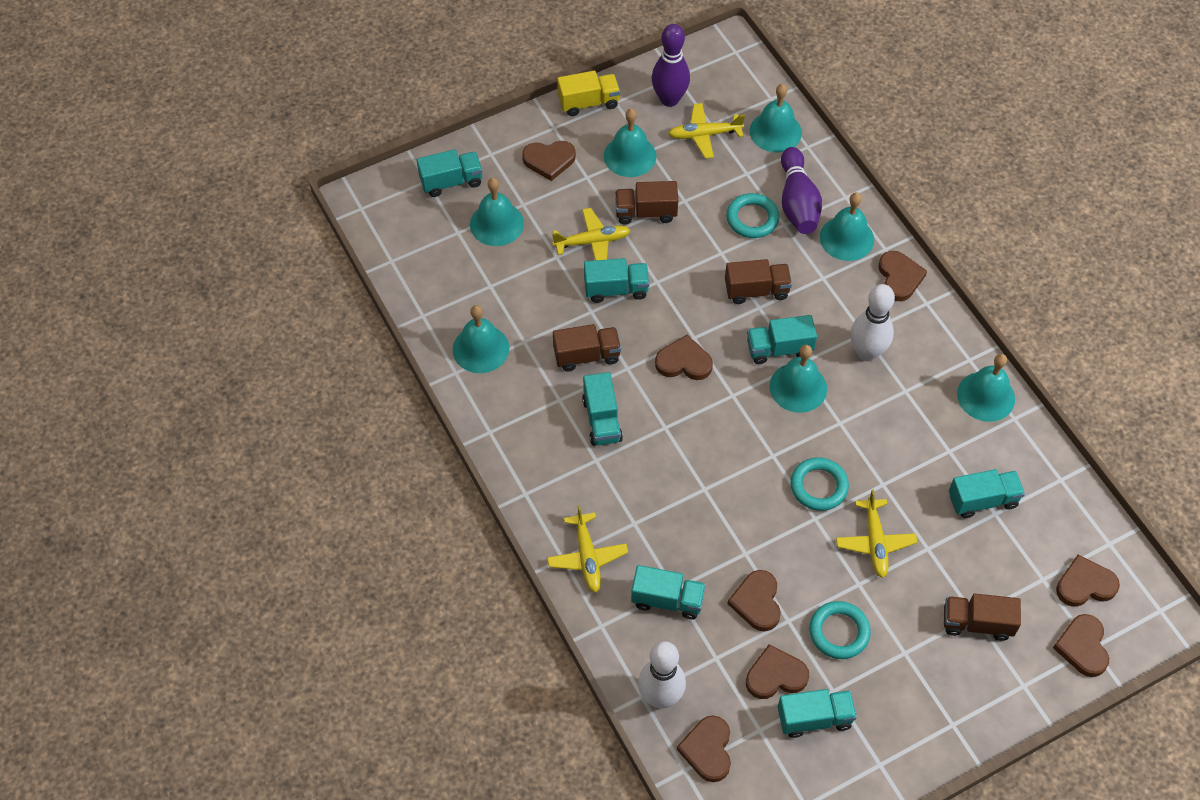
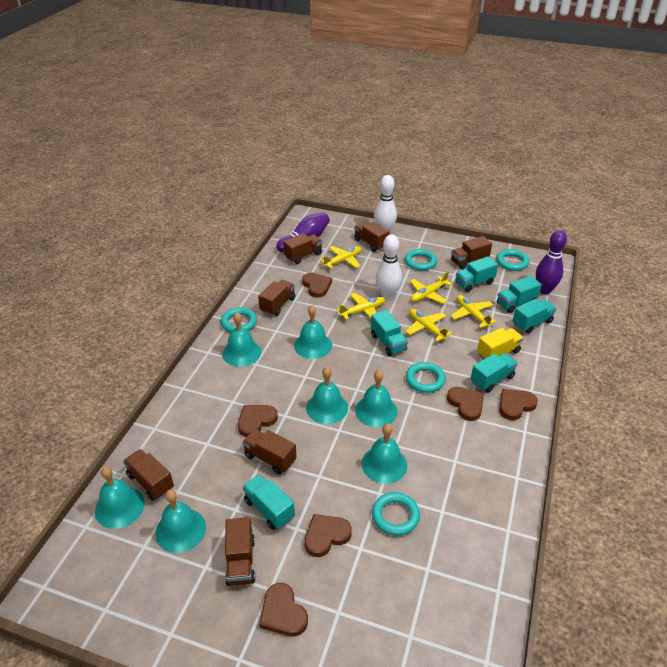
brown heart: 8 -> 6
brown truck: 4 -> 7
turquoise ring: 3 -> 5
turquoise truck: 7 -> 6
yellow plane: 4 -> 5

